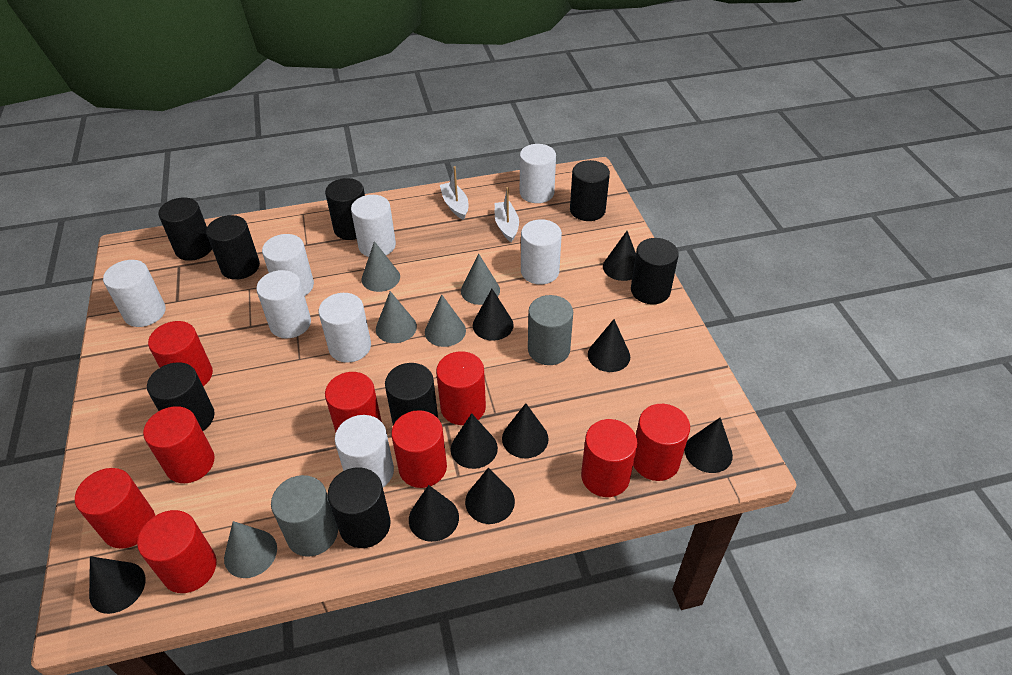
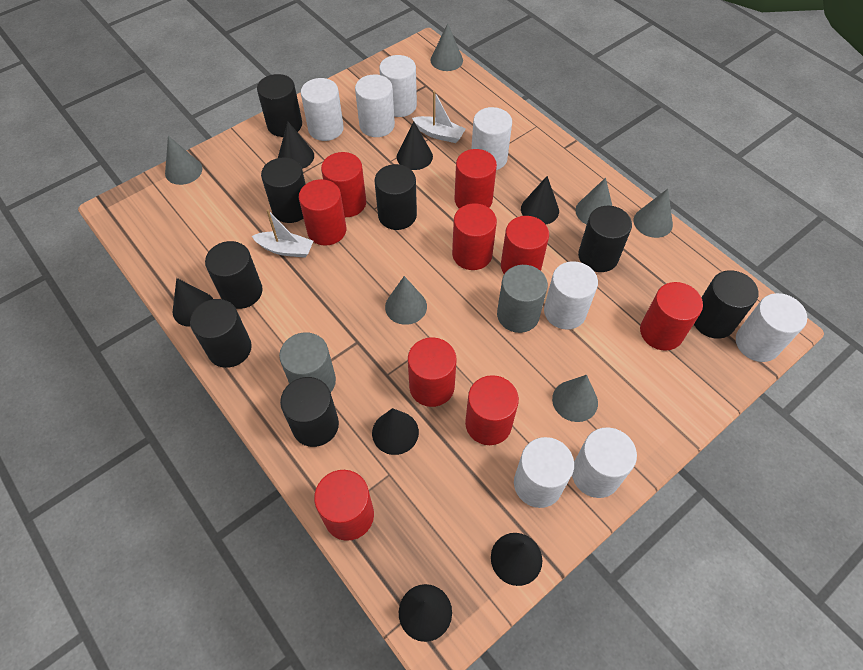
black cone: 9 -> 7
grey cone: 5 -> 6

